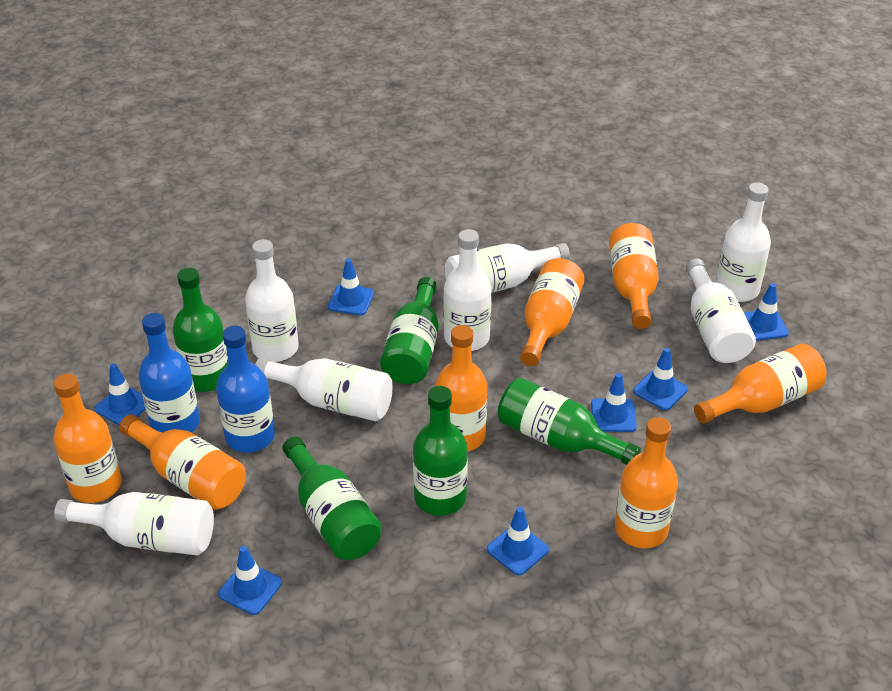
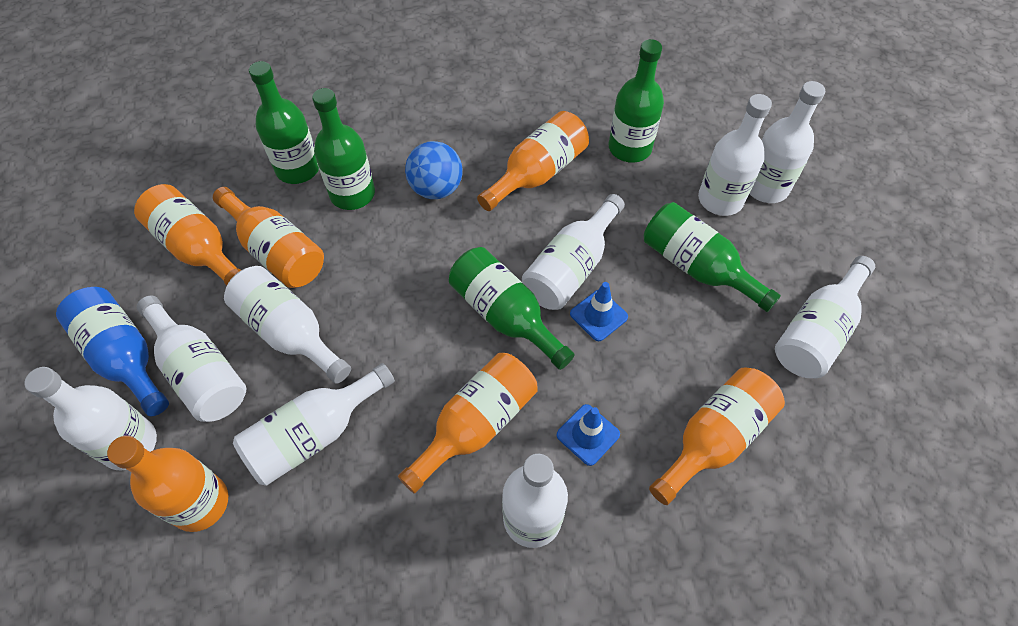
blue ball: 0 -> 1
blue bottle: 2 -> 1
blue traffic cone: 7 -> 2
orange bottle: 7 -> 6
white bottle: 7 -> 9

